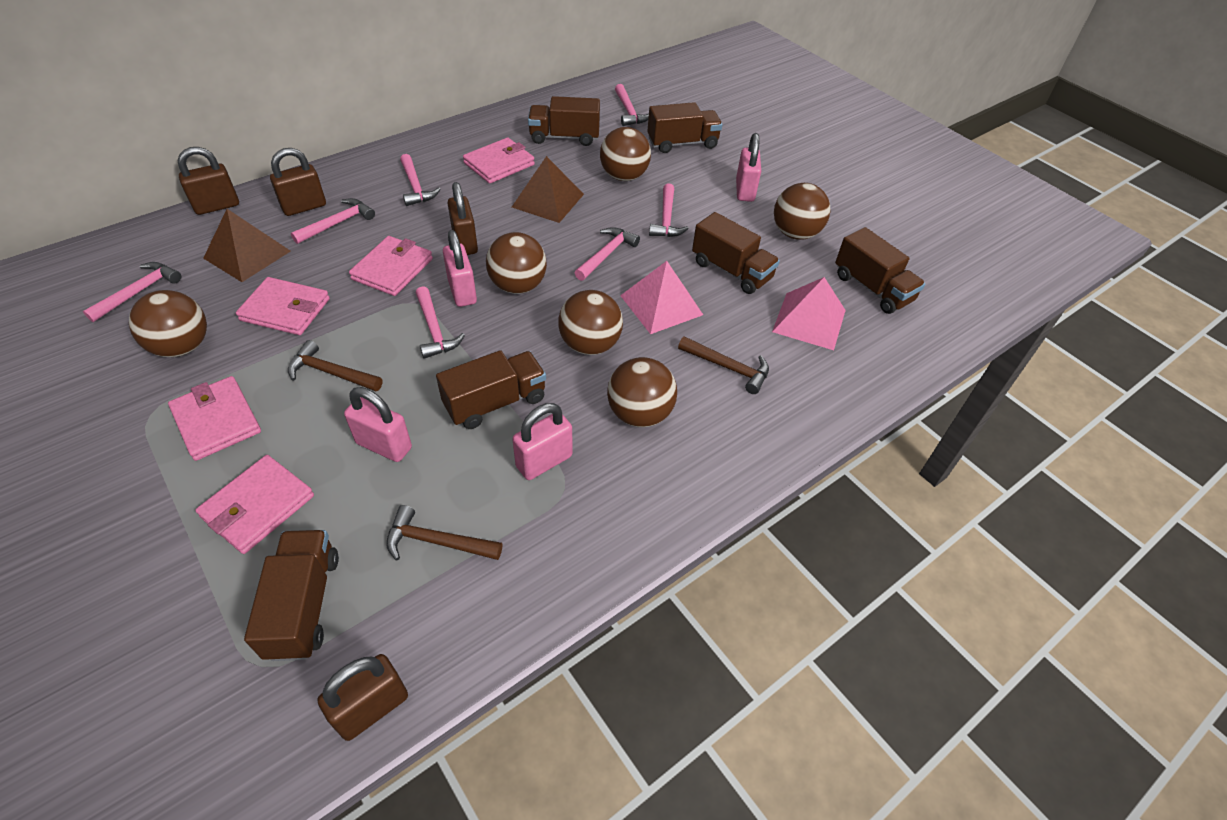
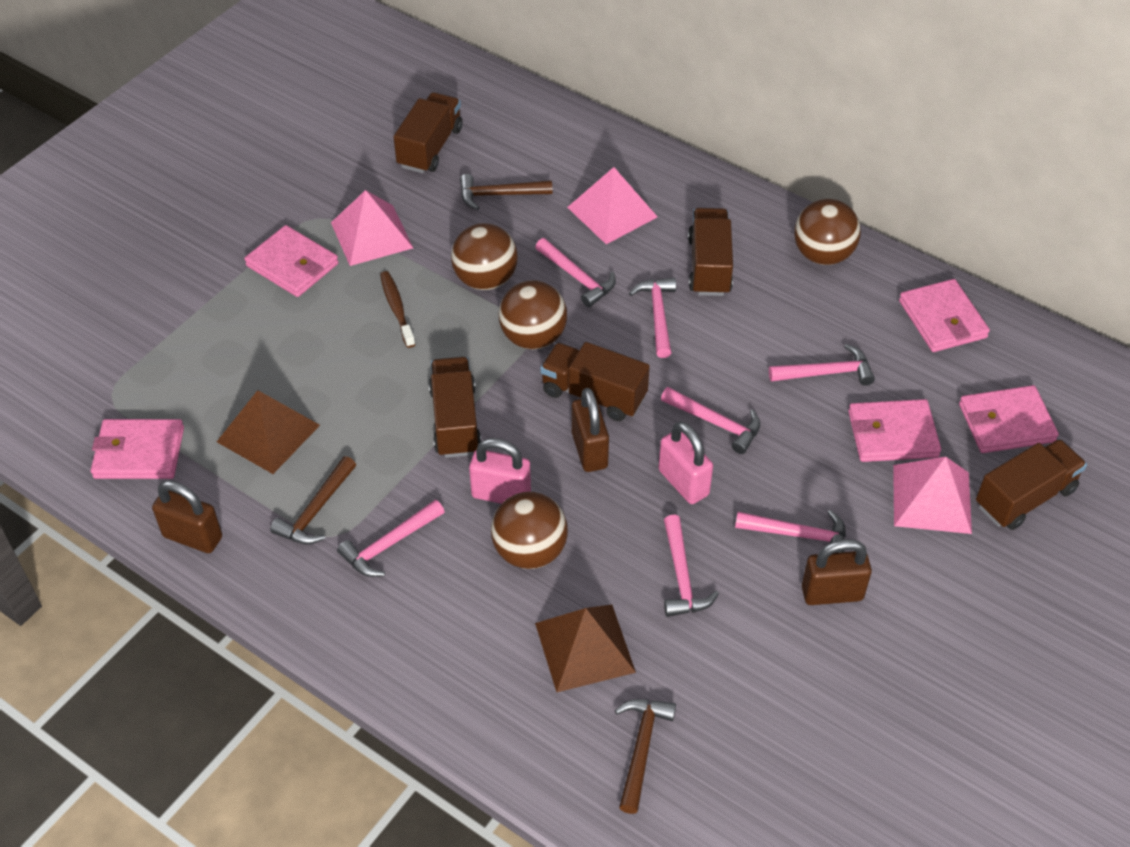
brown ball: 6 -> 4
brown padlock: 4 -> 3
brown toothbrush: 0 -> 1
brown truck: 6 -> 5
pink padlock: 4 -> 2
pink pyramid: 2 -> 3

